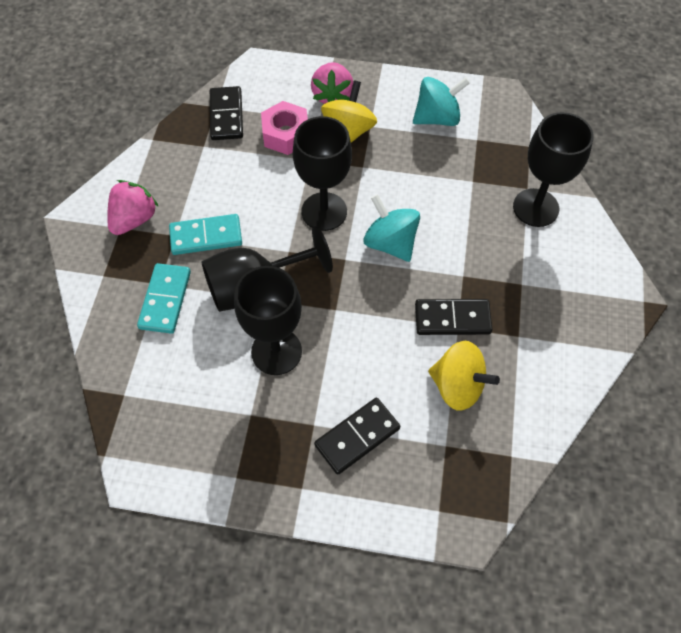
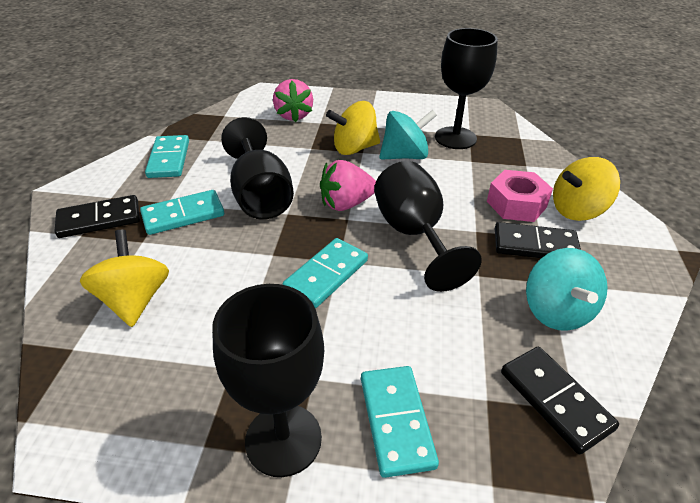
turquoise domino: 2 -> 4
yellow spinning top: 2 -> 3

